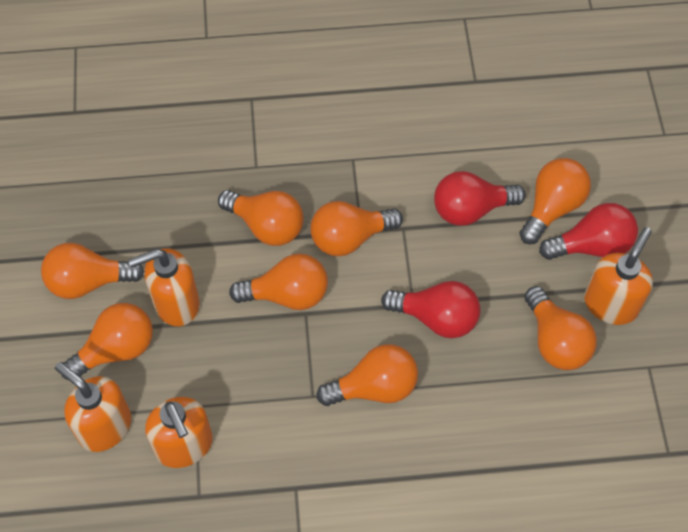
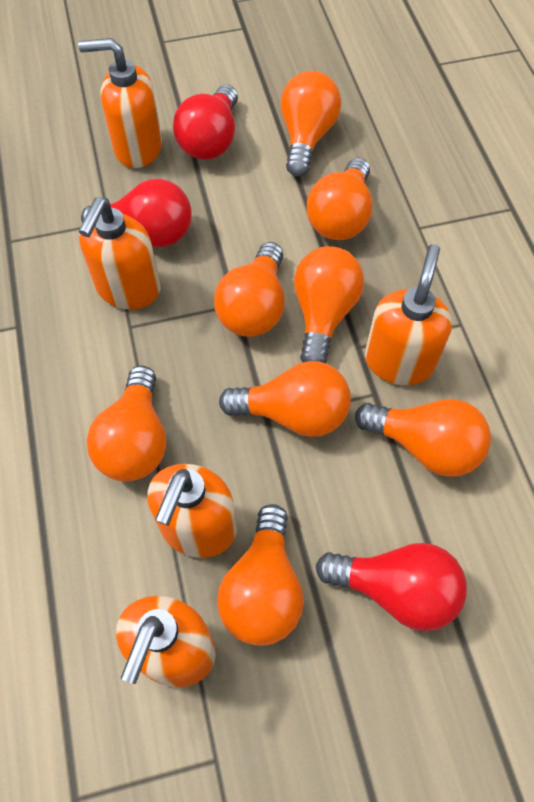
orange soap dispenser: 4 -> 5

